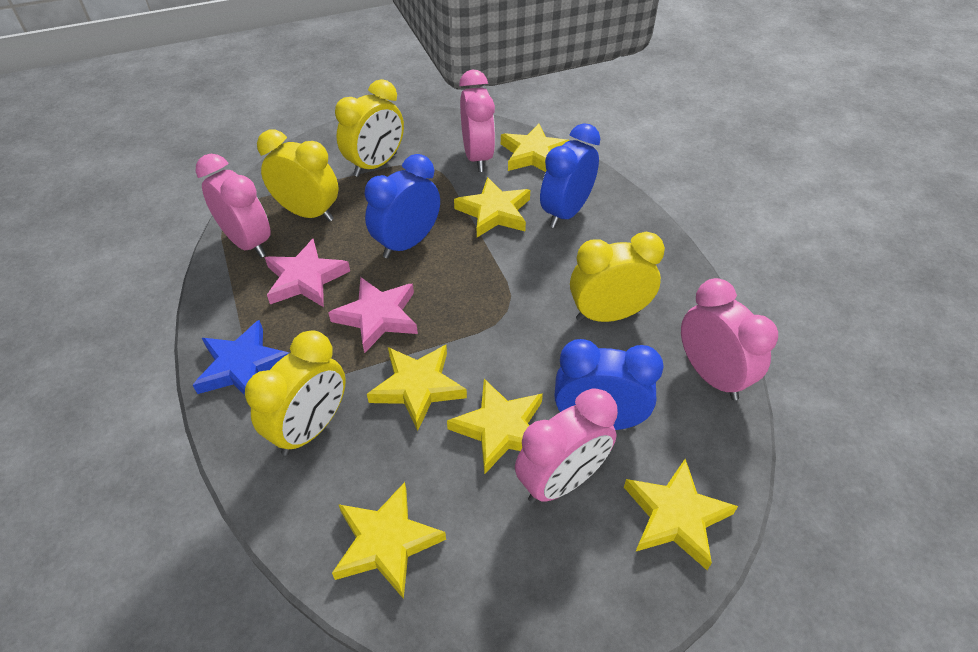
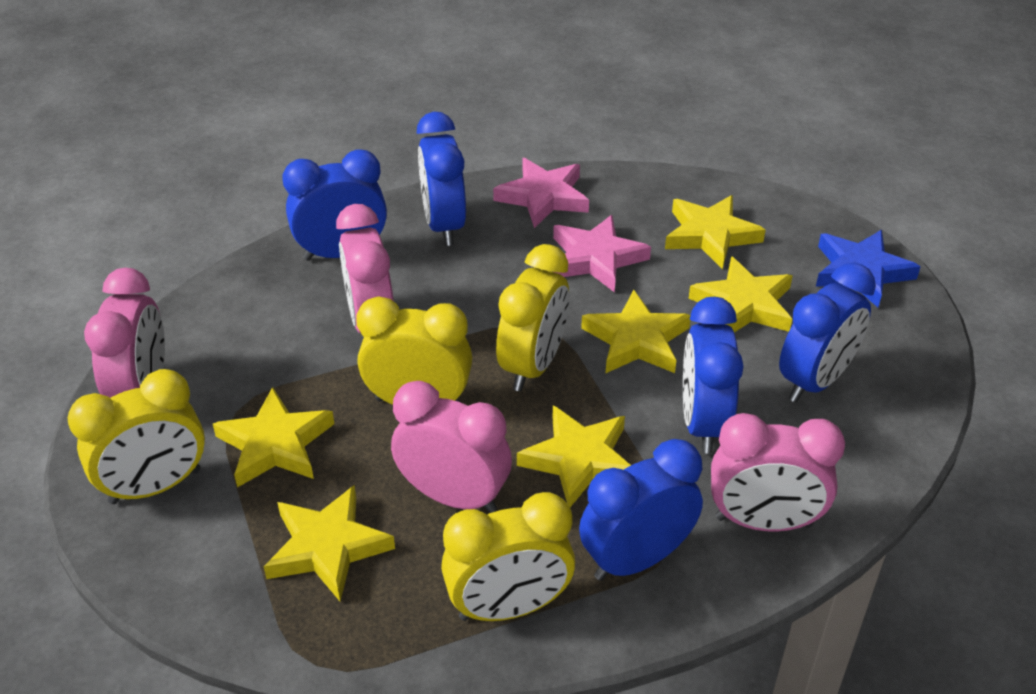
blue clock: 3 -> 5

